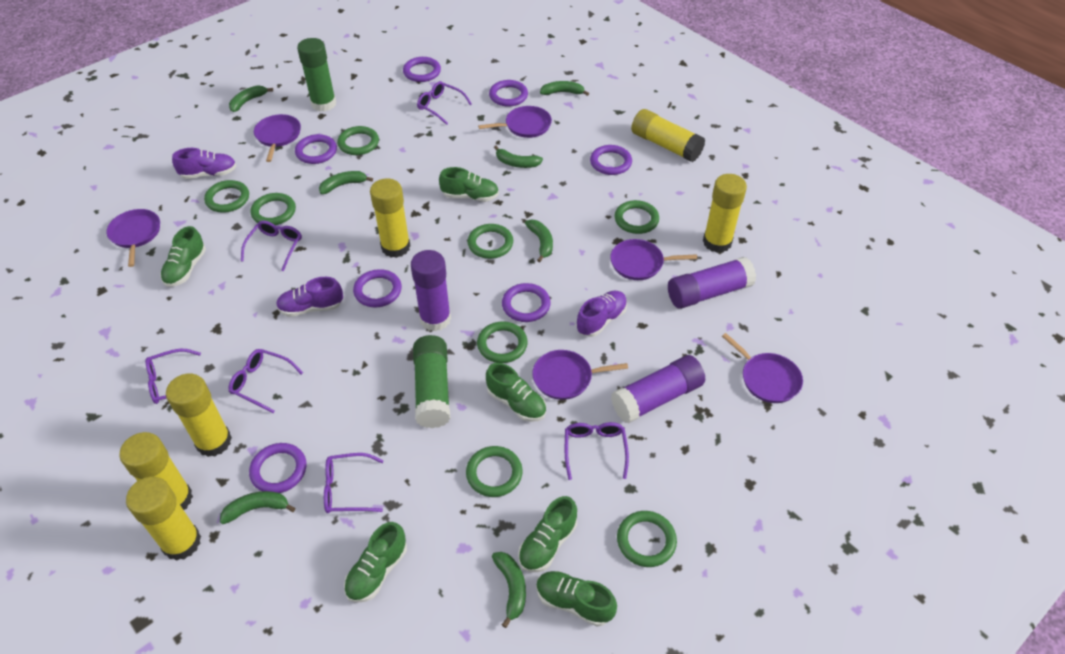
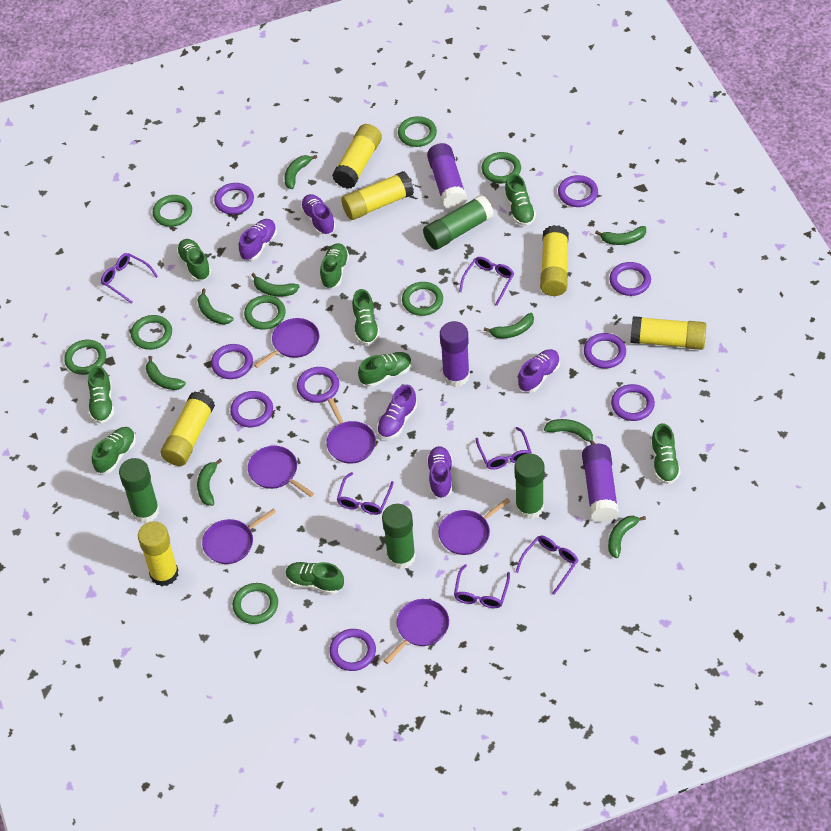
green banana: 7 -> 9
green glue stick: 2 -> 4
green shoe: 6 -> 9
purple ring: 7 -> 9
purple shoe: 3 -> 5

